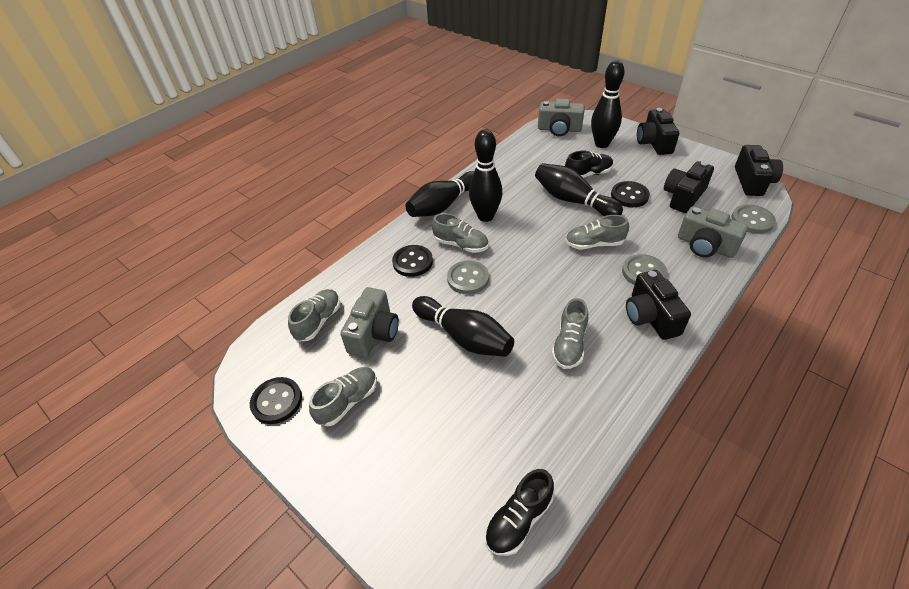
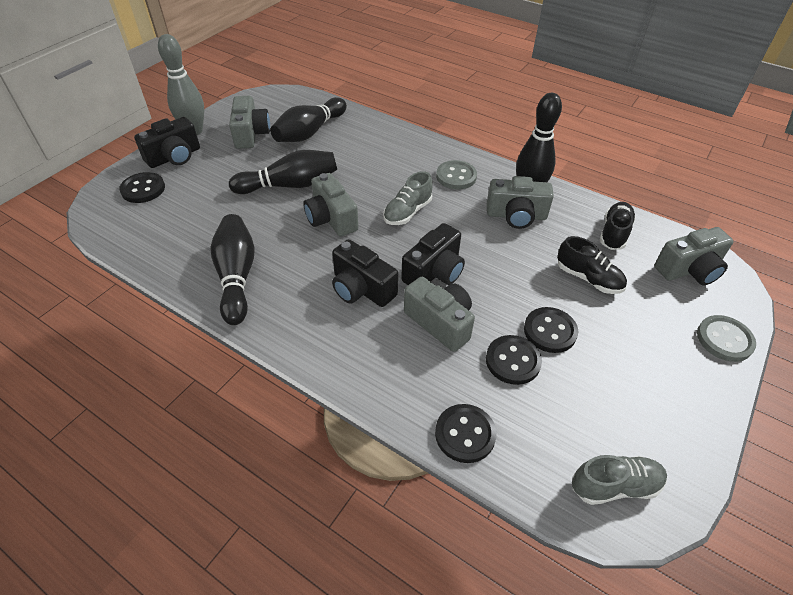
black bowling pin: 5 -> 4
black button: 3 -> 4
black camera: 4 -> 3
grey bowling pin: 0 -> 1
grey button: 3 -> 2
grey camera: 3 -> 5
grey shoe: 5 -> 2

